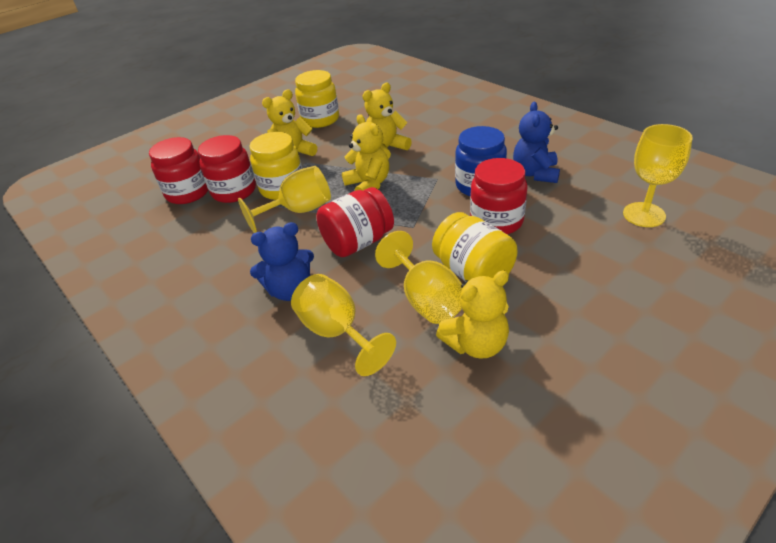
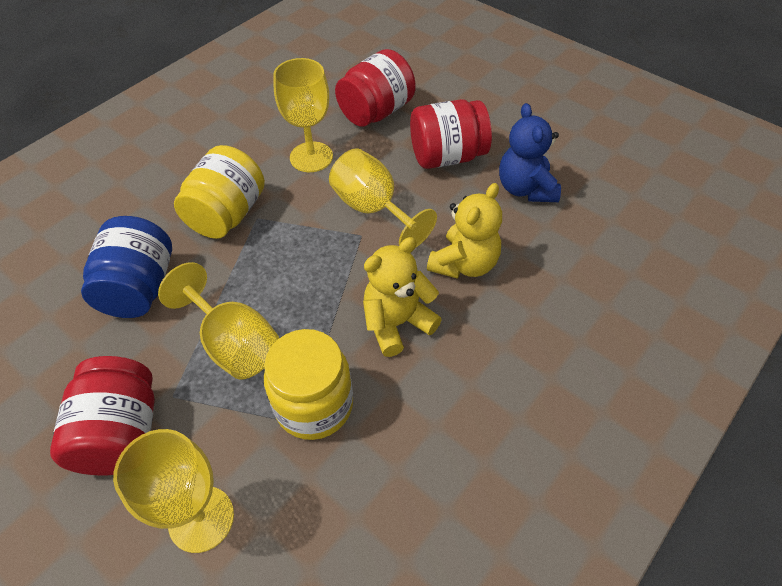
blue teddy bear: 2 -> 1
red jar: 4 -> 3
yellow jar: 3 -> 2
yellow teddy bear: 4 -> 2

